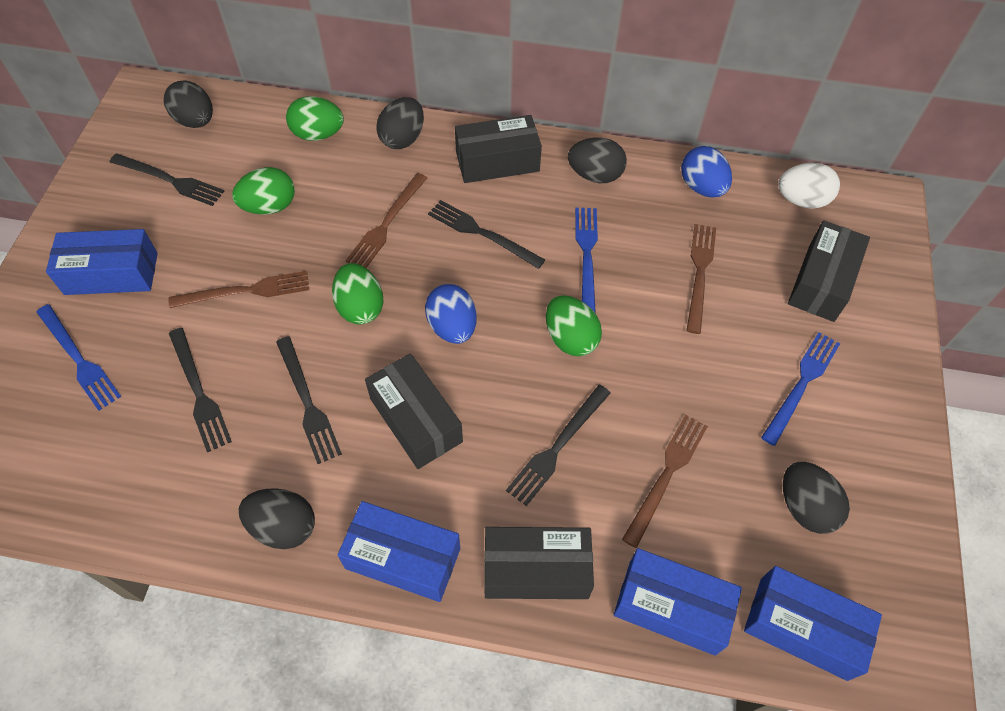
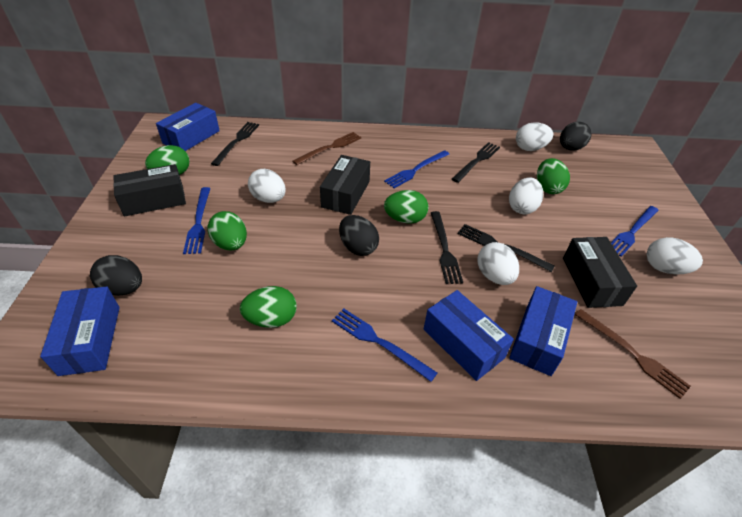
black box: 4 -> 3
black egg: 5 -> 3
black fork: 5 -> 4
blue egg: 2 -> 0
blue fork: 3 -> 4
brown fork: 4 -> 2
green egg: 4 -> 5
white egg: 1 -> 5

